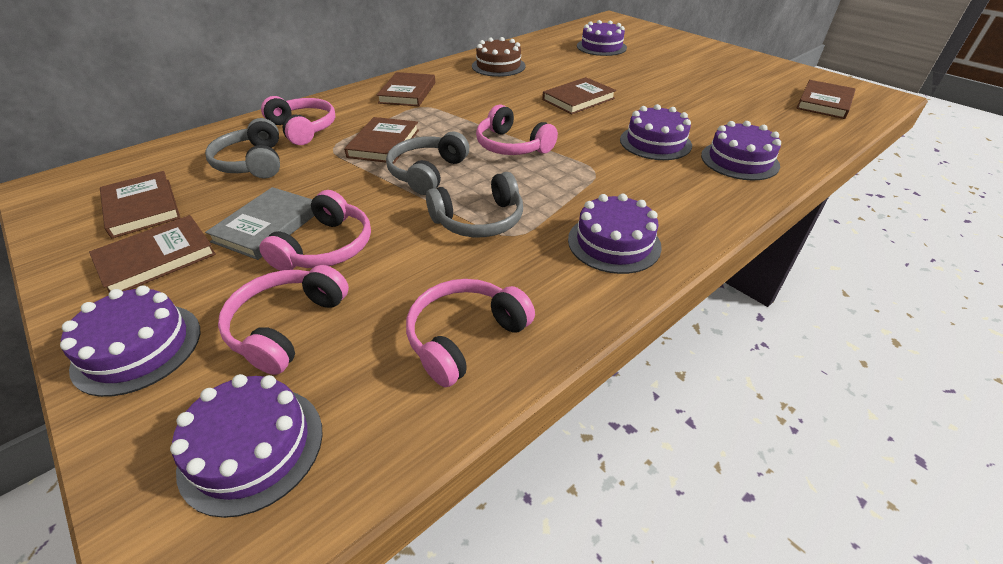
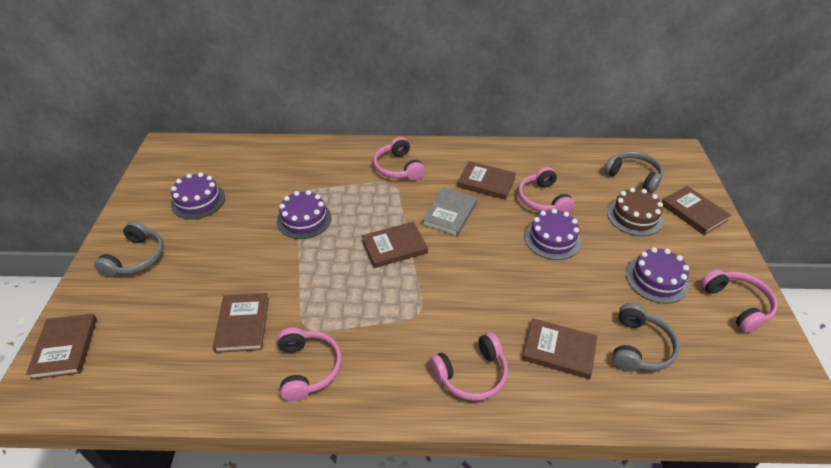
purple cake: 6 -> 4

